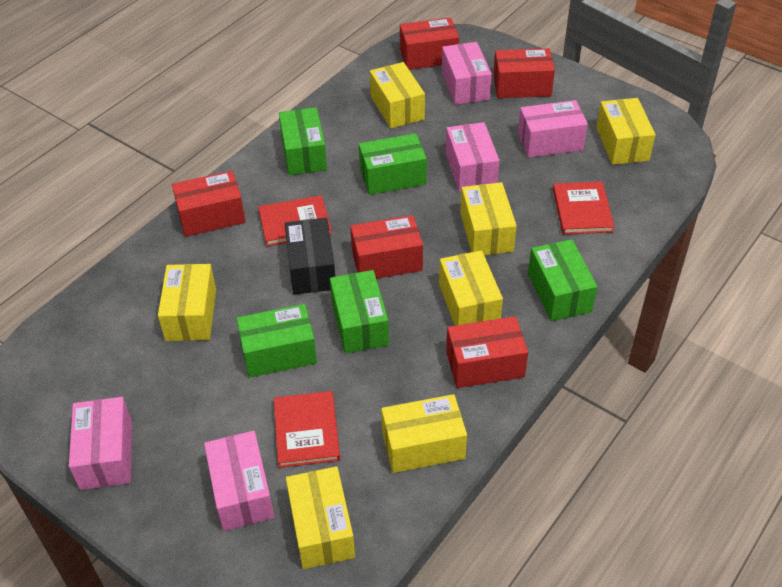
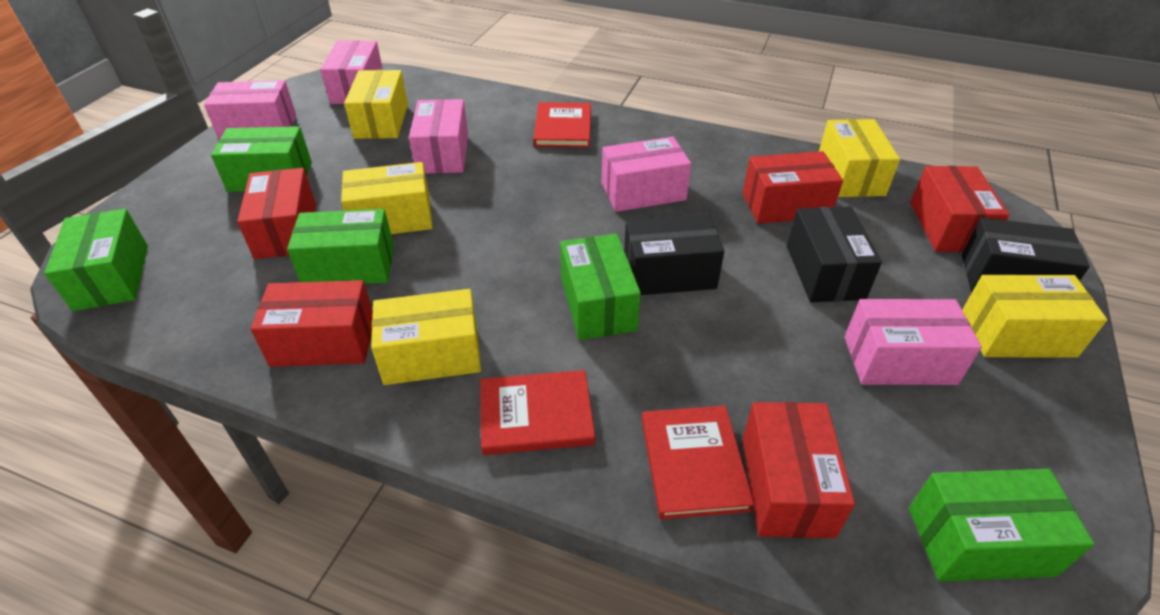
black box: 1 -> 3
yellow box: 7 -> 5

